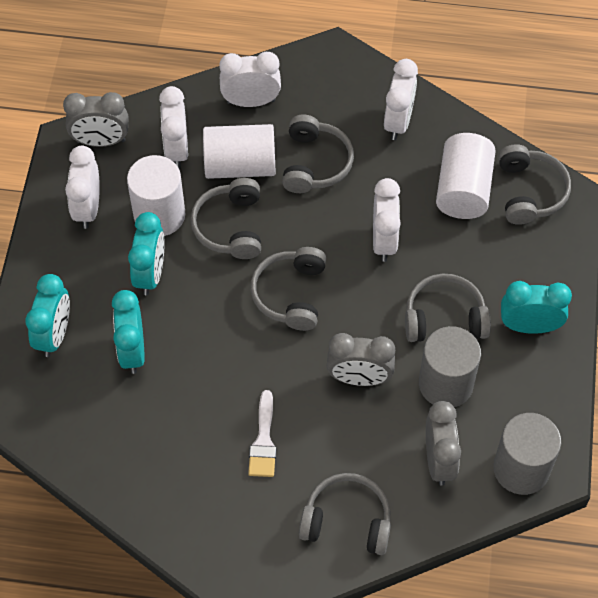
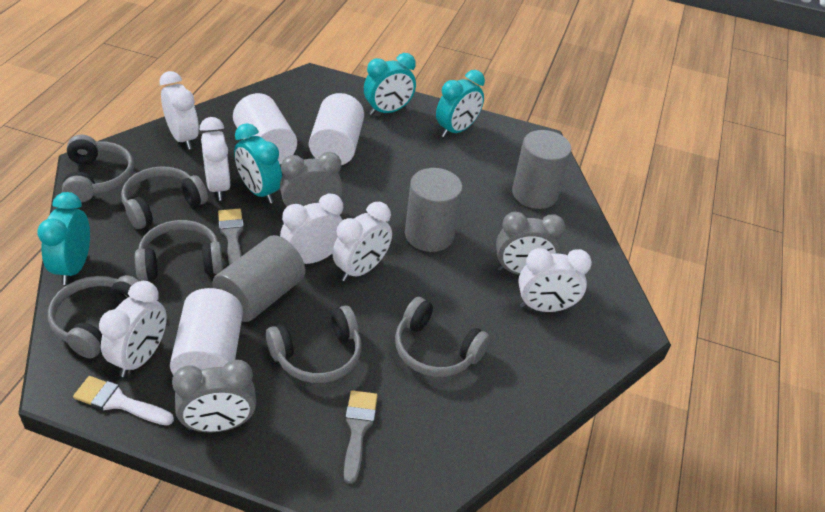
grey brush: 0 -> 2
grey cylinder: 2 -> 3
white clock: 5 -> 6

